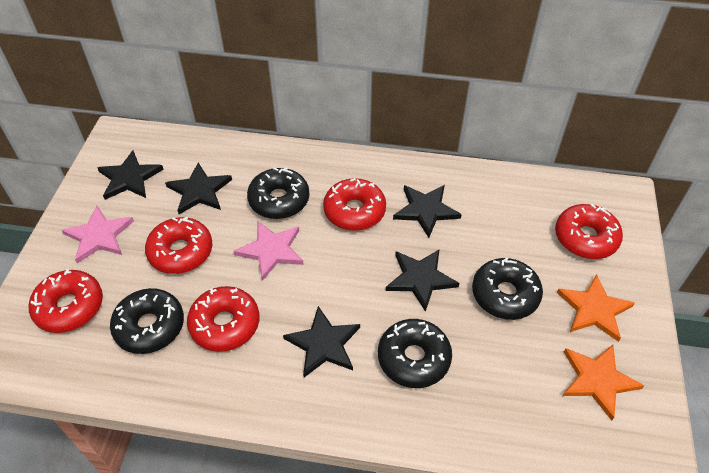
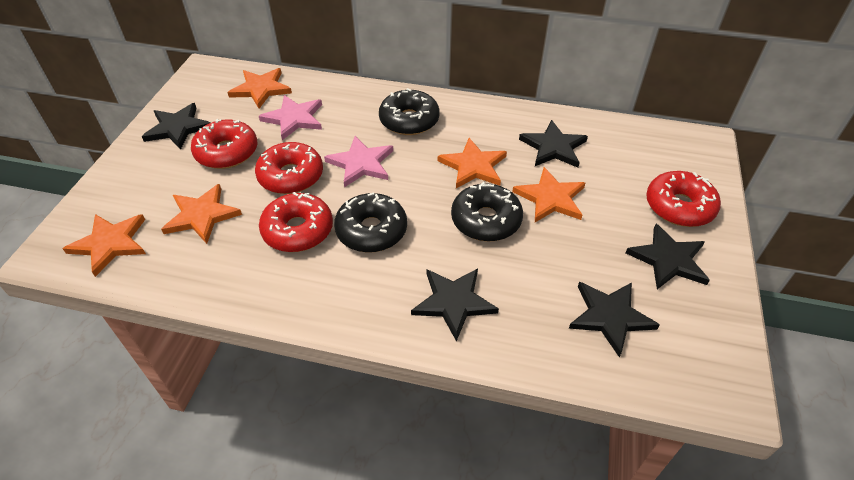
black donut: 4 -> 3
orange star: 2 -> 5
red donut: 5 -> 4

